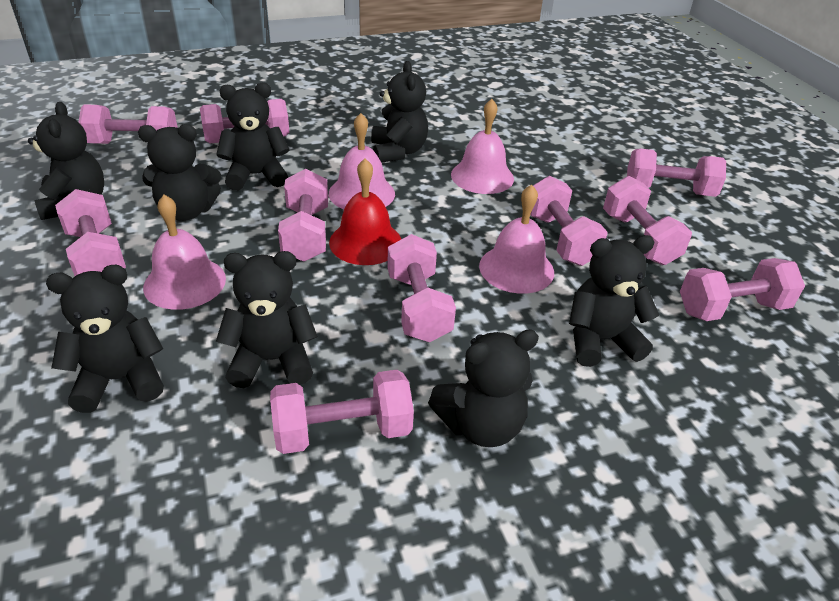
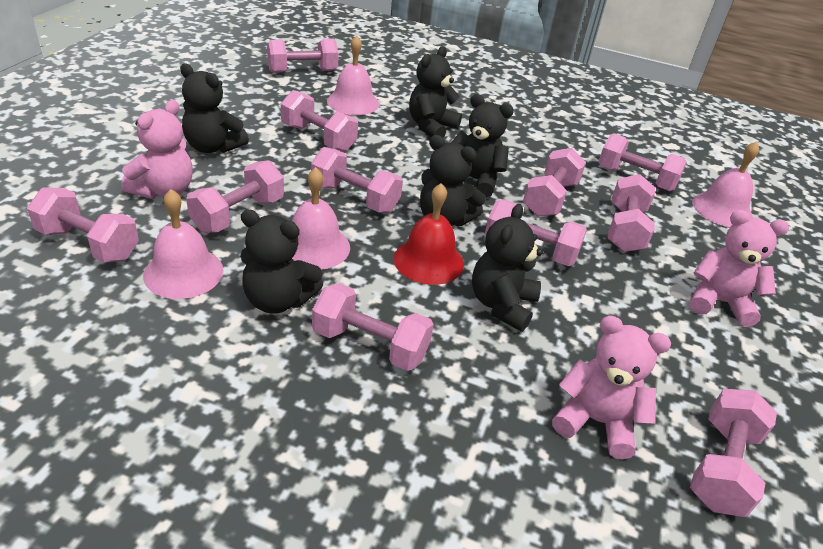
black teddy bear: 8 -> 6
pink dumbbell: 10 -> 11
pink teddy bear: 0 -> 3

